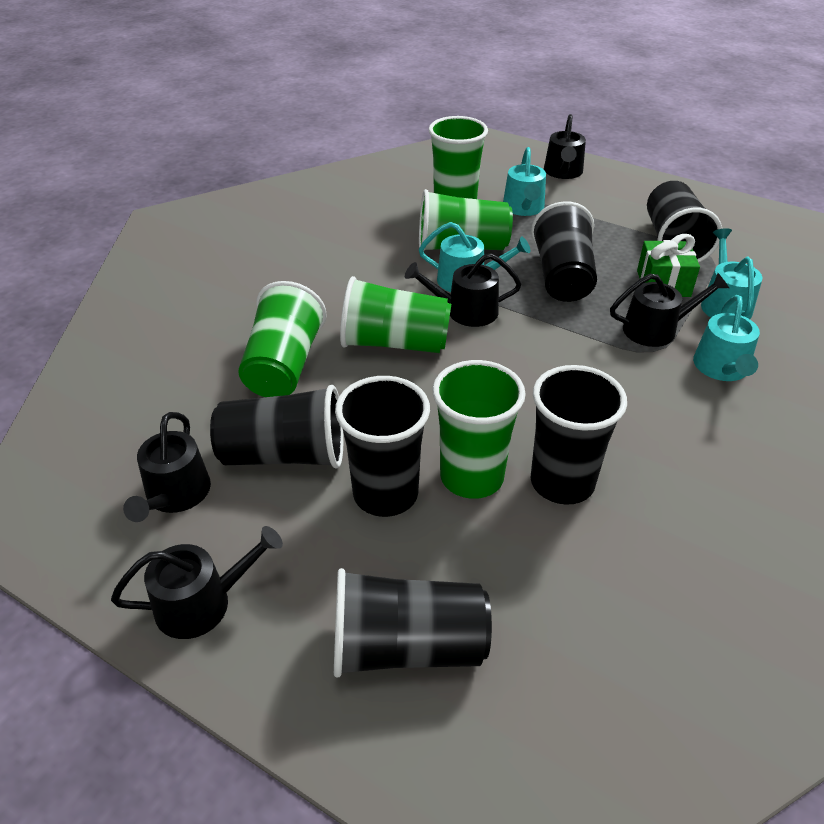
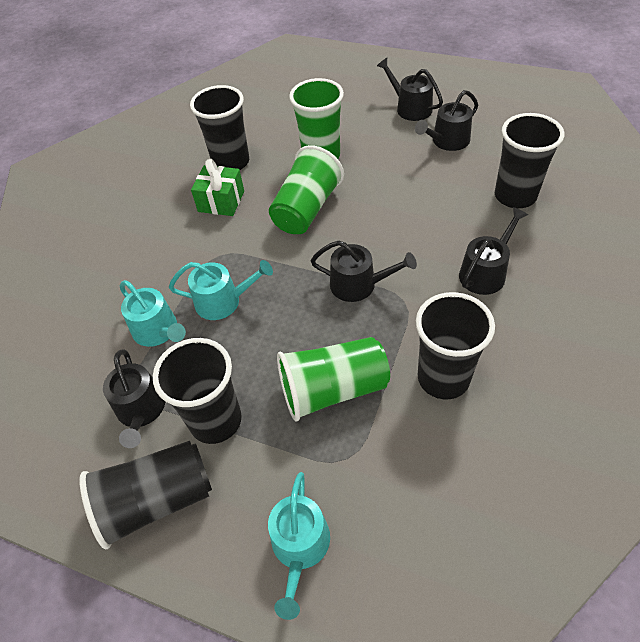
black cup: 6 -> 5
green cup: 5 -> 3
turquoise watering can: 4 -> 3

